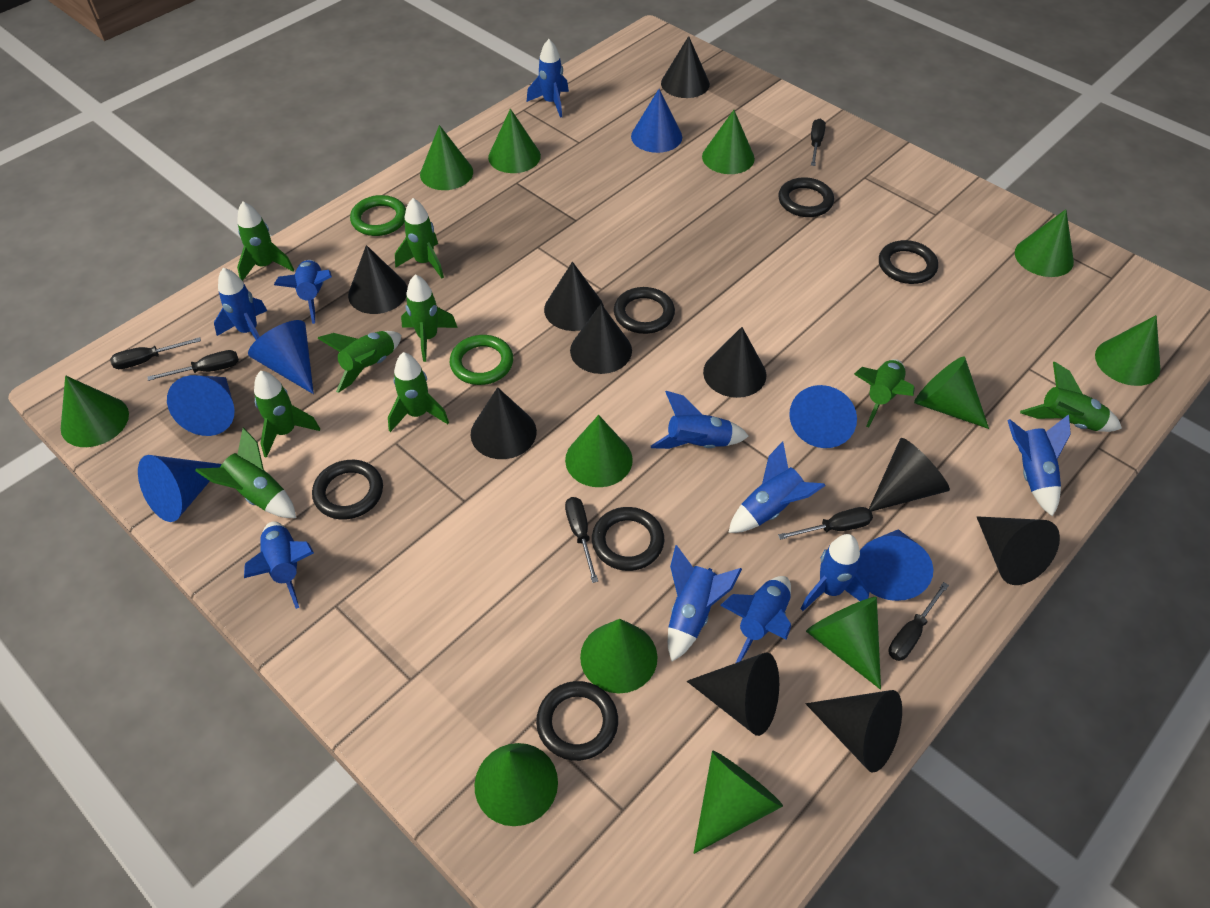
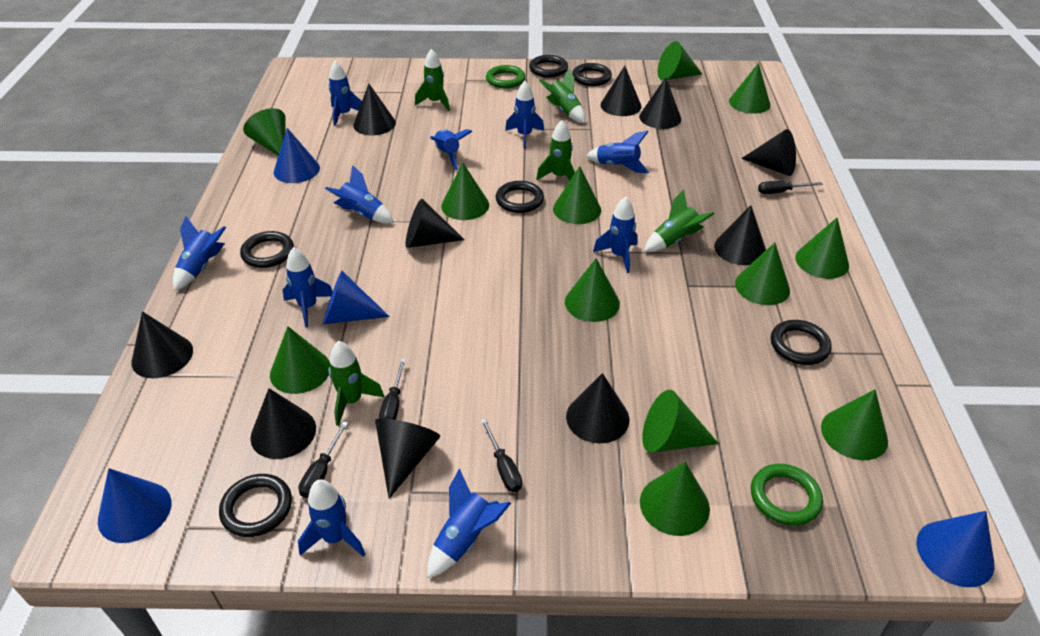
black screwdriver: 6 -> 4
blue cone: 6 -> 4
green rocket: 9 -> 5

